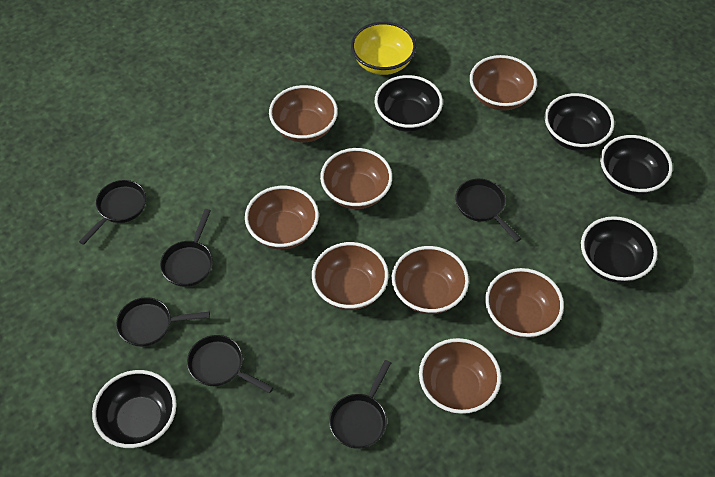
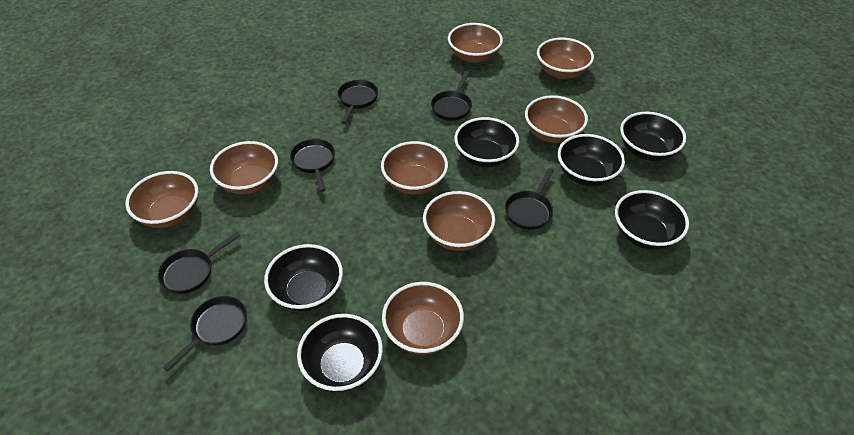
black bowl: 5 -> 6
yellow bowl: 1 -> 0

